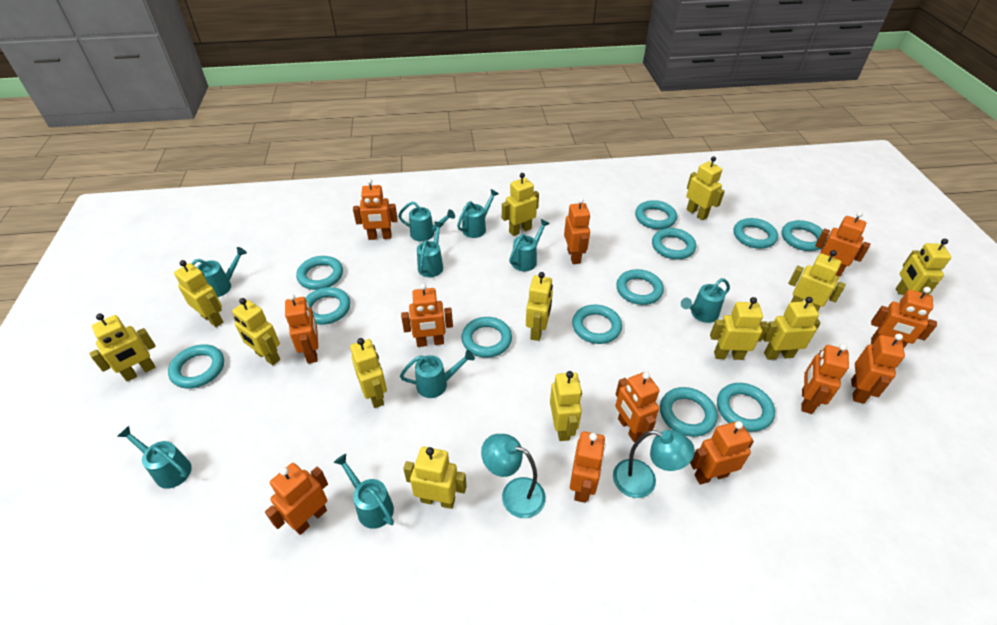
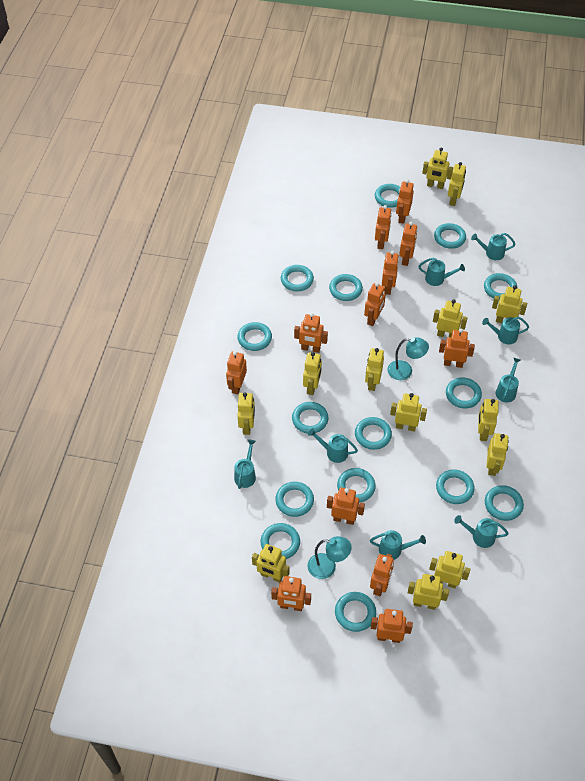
turquoise ring: 12 -> 15
turquoise watering can: 9 -> 8

